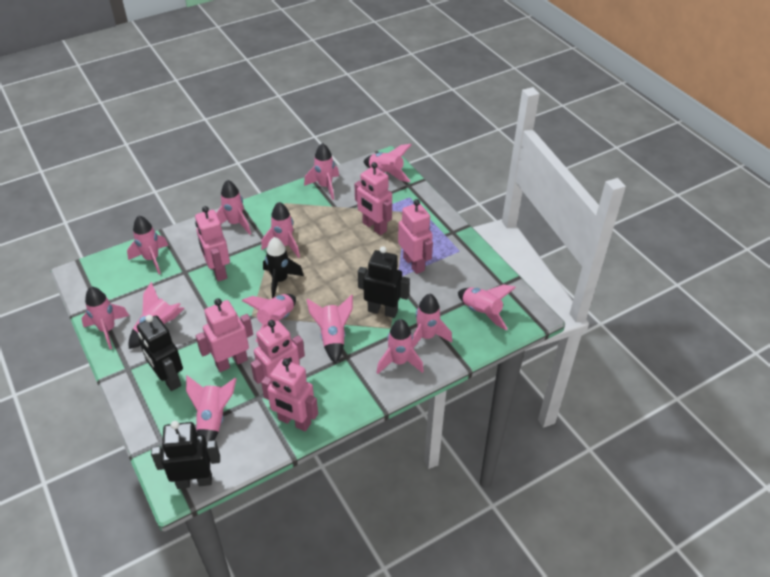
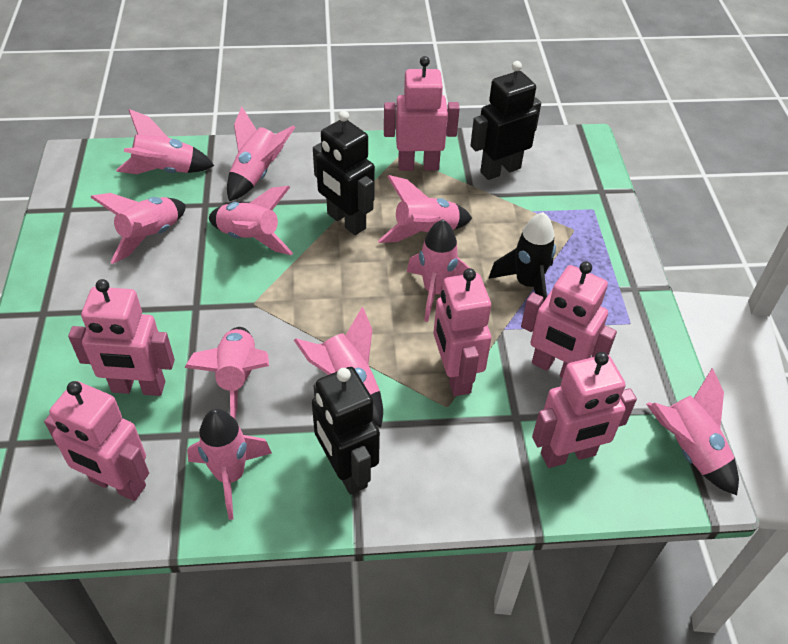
pink rocket: 13 -> 10

